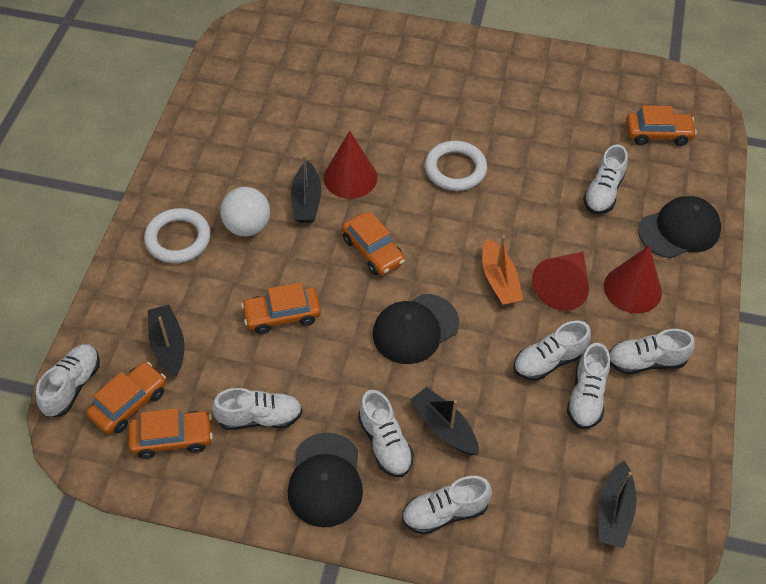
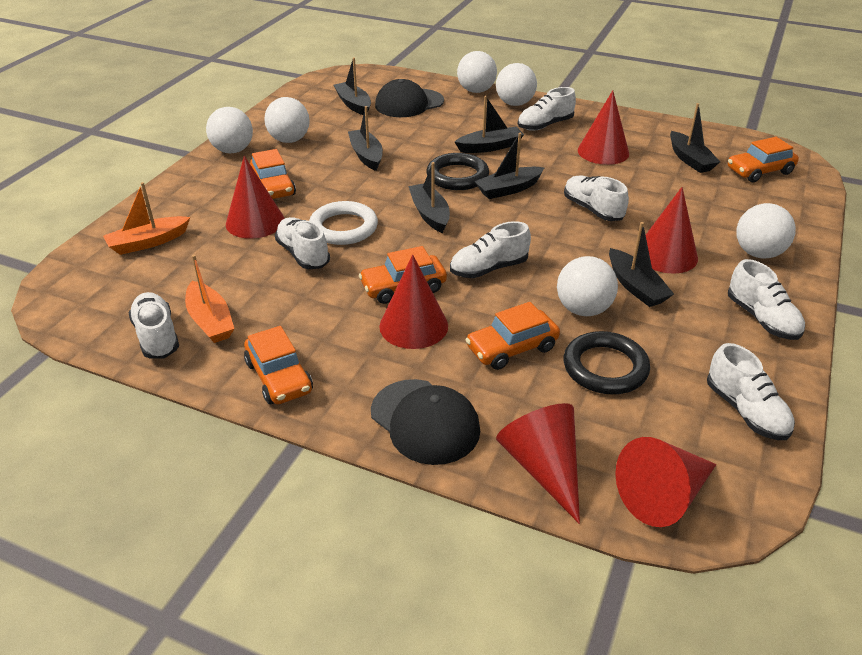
black boat: 4 -> 7
black cap: 3 -> 2
black ring: 0 -> 2
orange boat: 1 -> 2
red cone: 3 -> 6
white ball: 1 -> 6
white ring: 2 -> 1
white shoe: 8 -> 7

